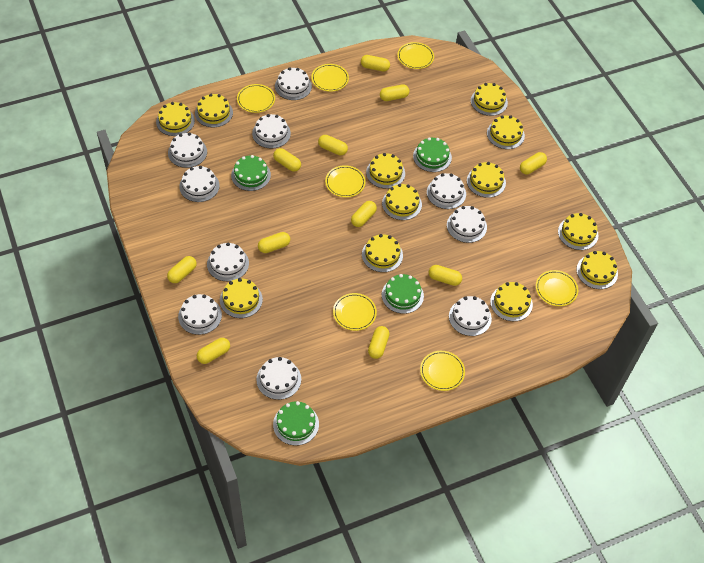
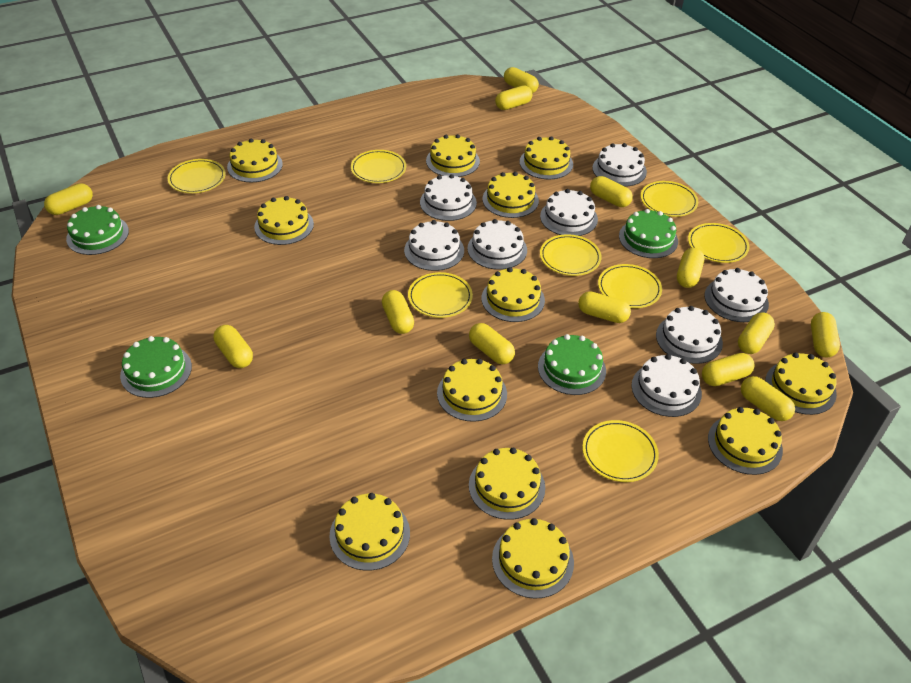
white cake: 10 -> 8
yellow capsule: 11 -> 13
yellow plate: 7 -> 8

